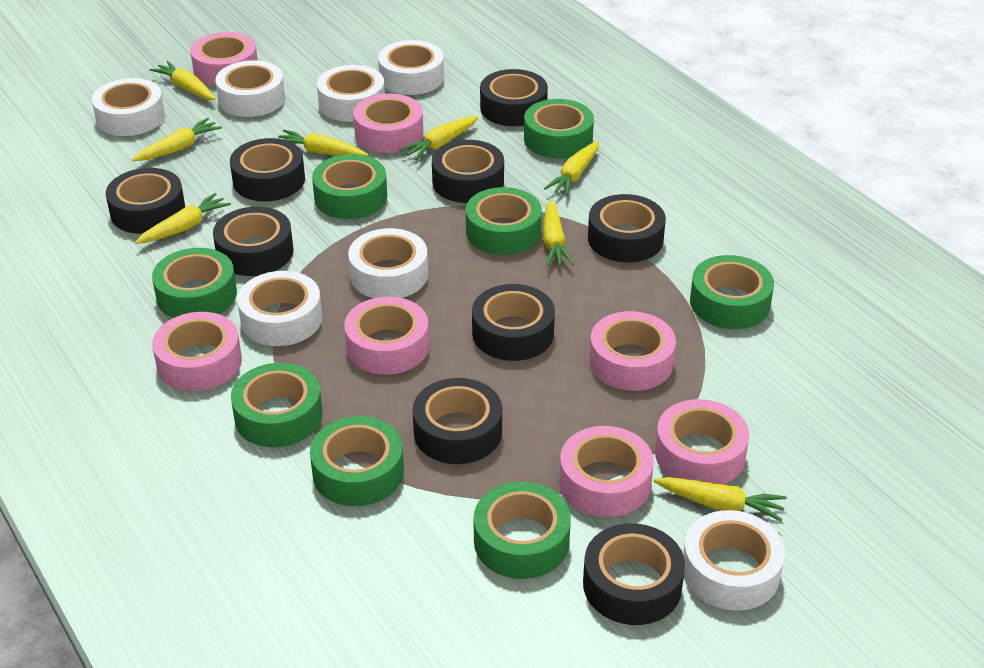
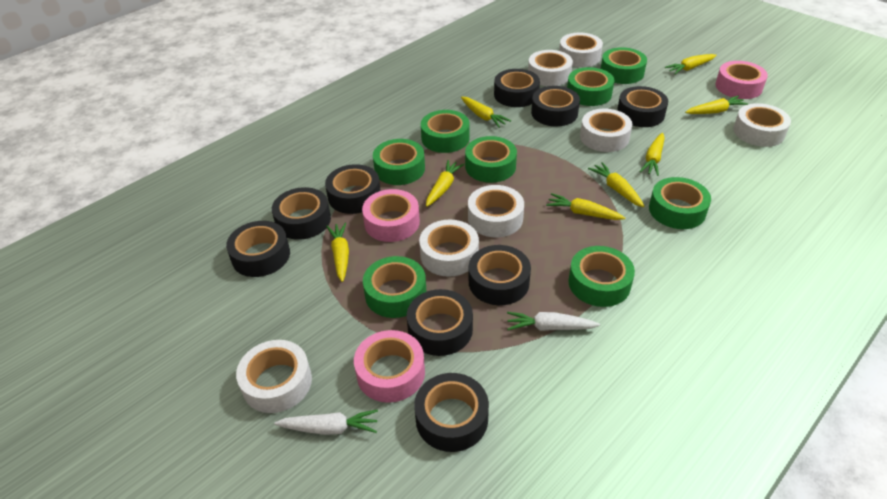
pink tape: 7 -> 3
white carrot: 0 -> 2

